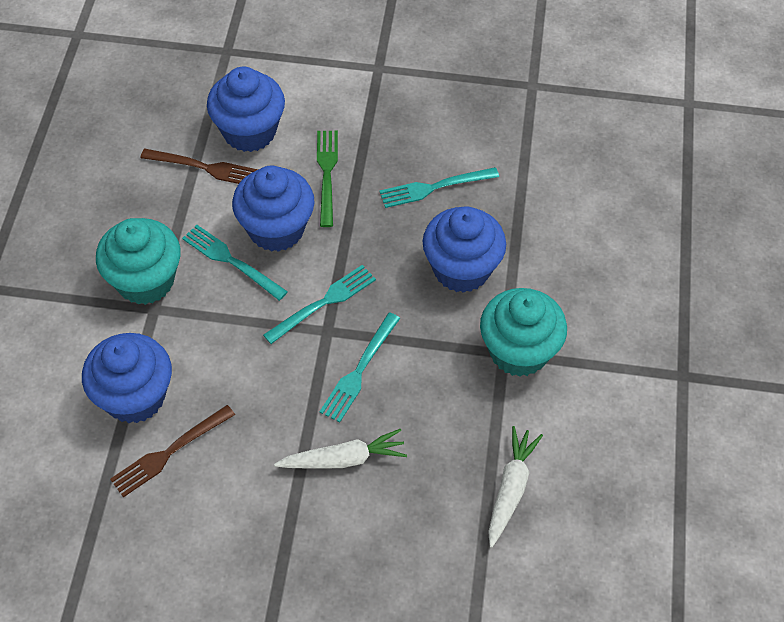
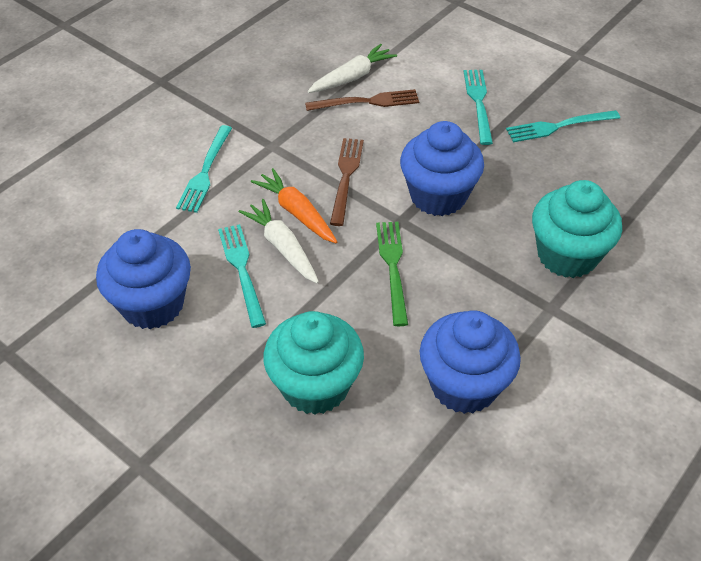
blue cupcake: 4 -> 3
orange carrot: 0 -> 1

